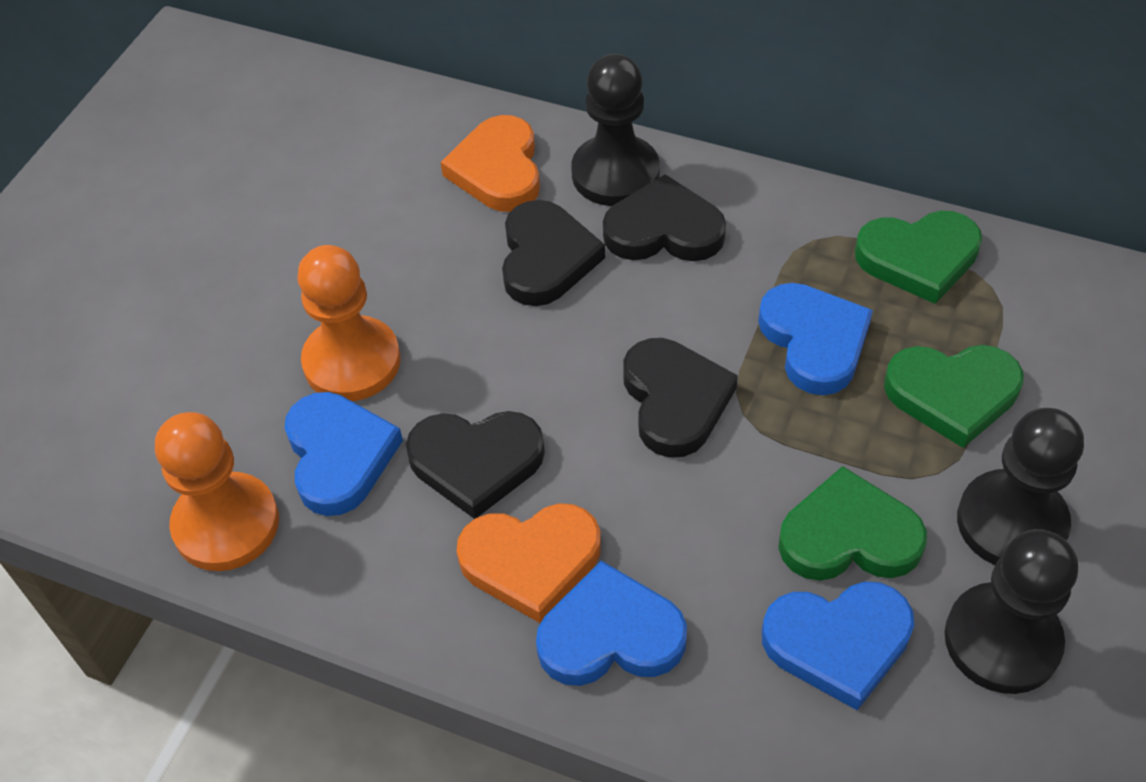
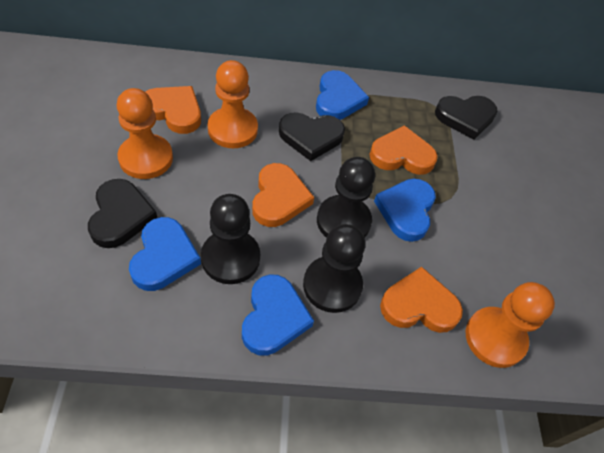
black heart: 4 -> 3
green heart: 3 -> 0
orange heart: 2 -> 4
orange pawn: 2 -> 3

